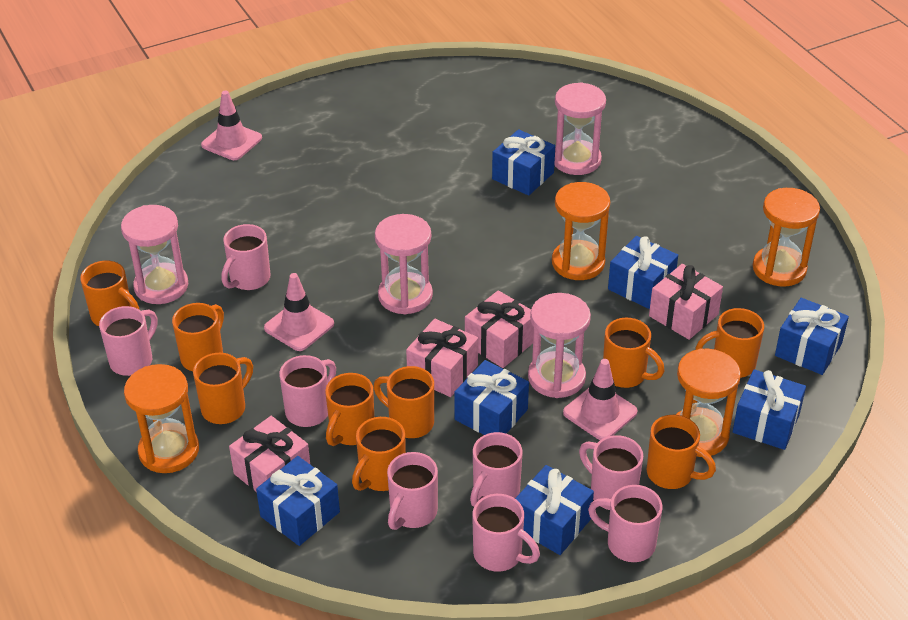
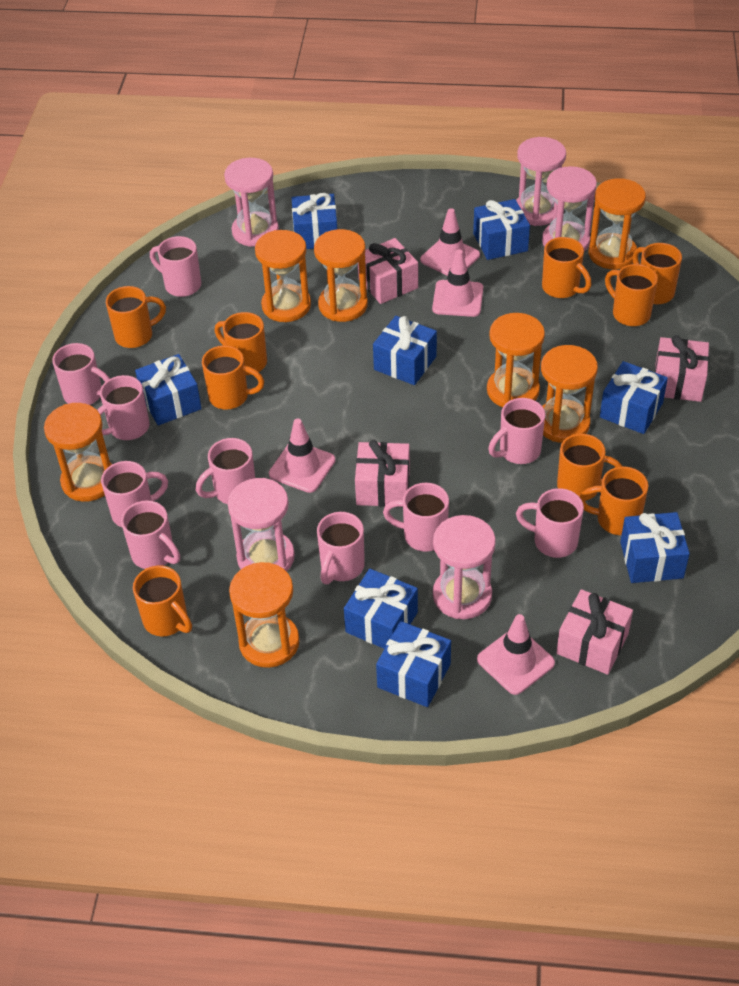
blue gift: 7 -> 8
orange hourglass: 4 -> 7
pink hourglass: 4 -> 5
pink mug: 8 -> 10
pink traffic cone: 3 -> 4

